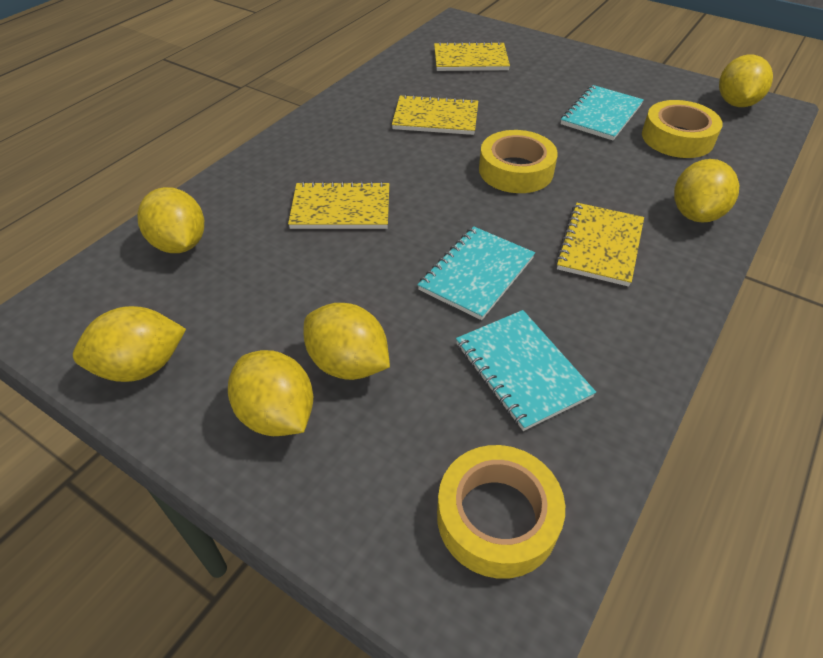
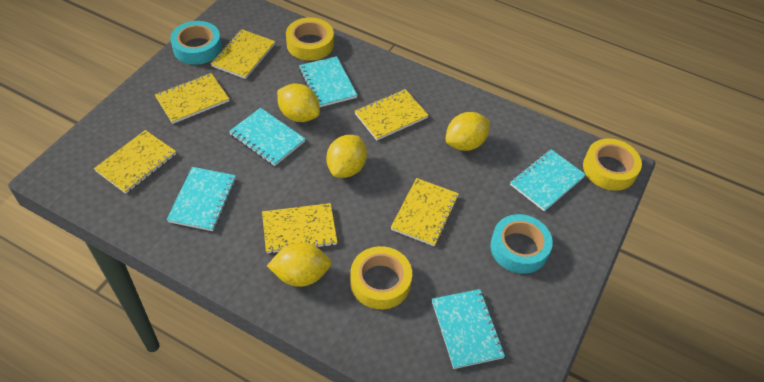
turquoise notebook: 3 -> 5
turquoise tape: 0 -> 2
yellow lemon: 6 -> 4
yellow notebook: 4 -> 6

